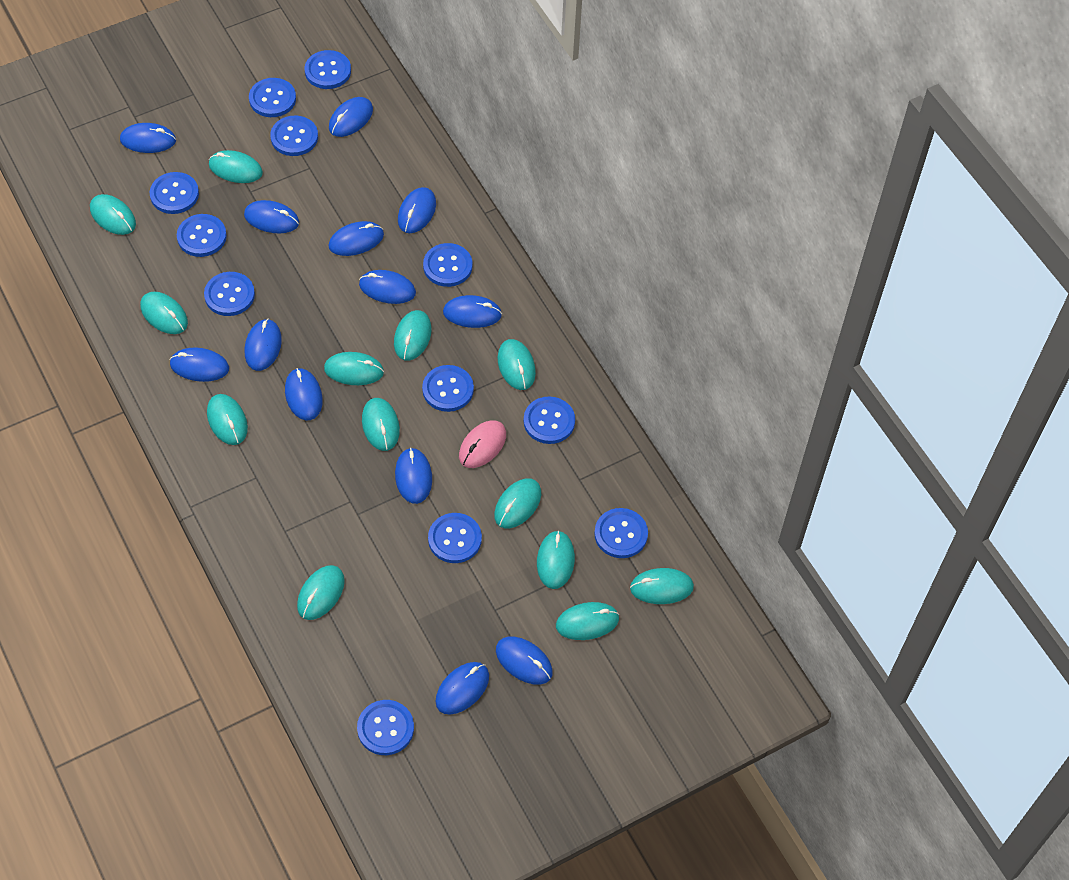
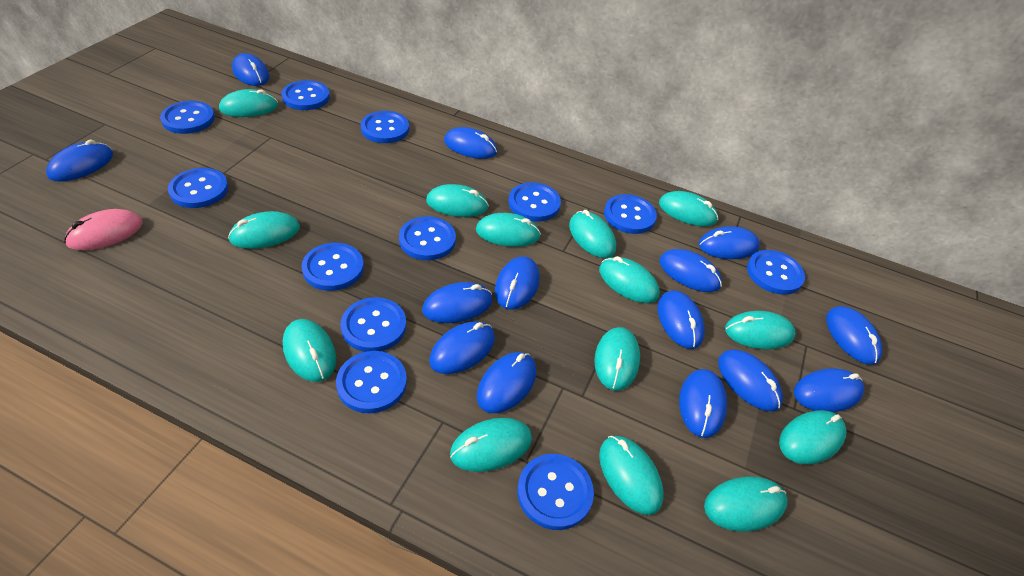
blue mouse: 13 -> 14
turquoise mouse: 13 -> 14

